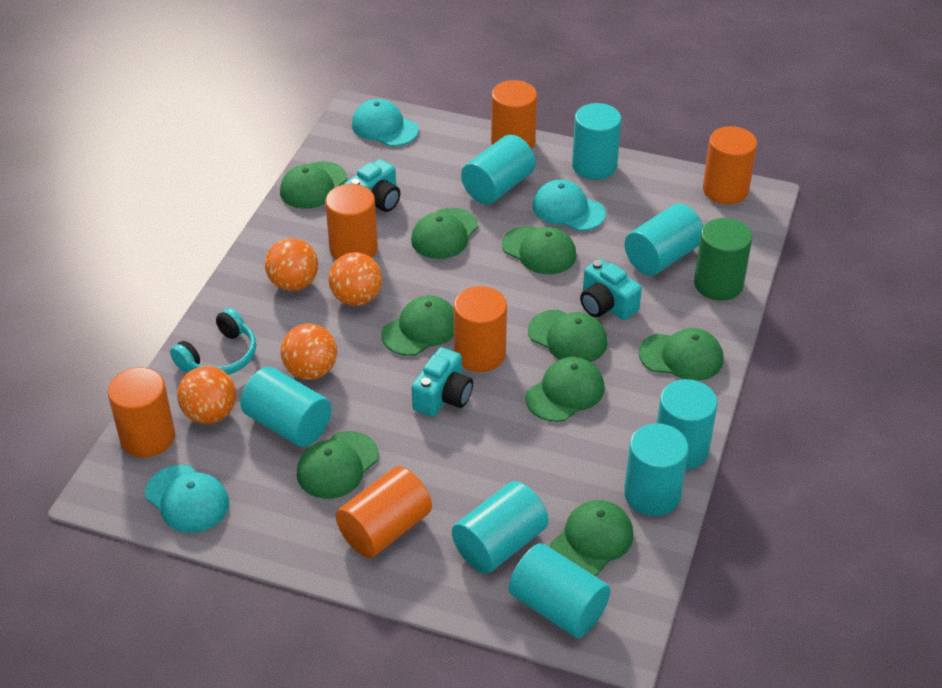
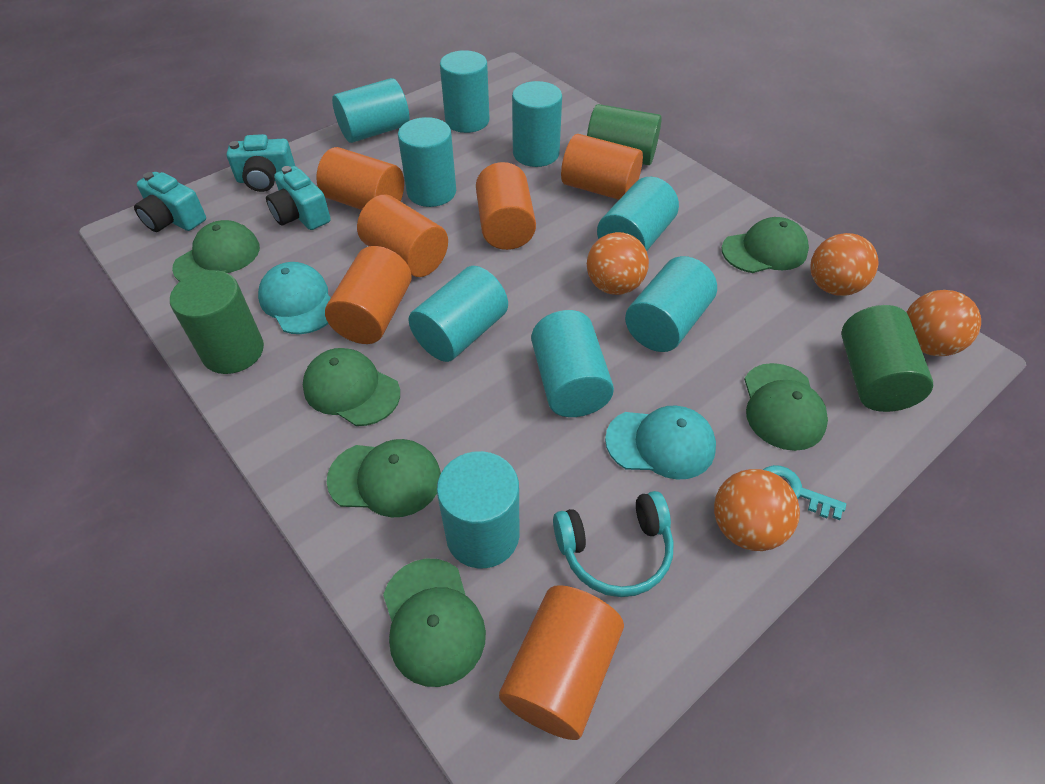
green cap: 9 -> 6
green cylinder: 1 -> 3
turquoise cap: 3 -> 2
turquoise cylinder: 8 -> 9
turquoise key: 0 -> 1

